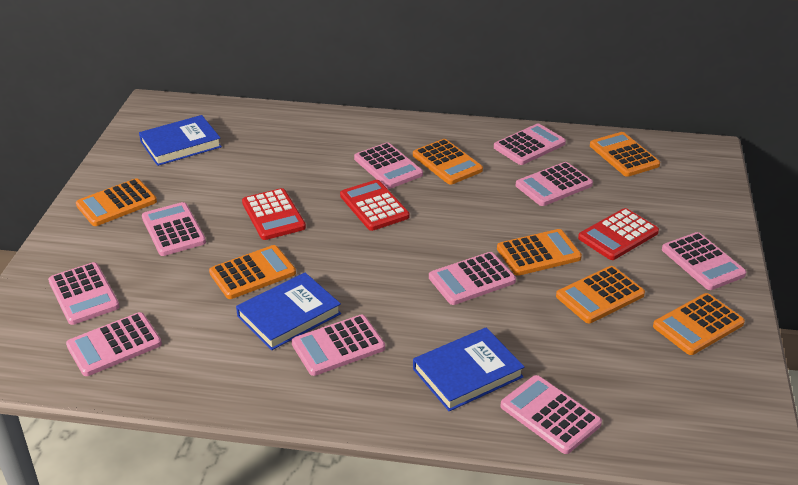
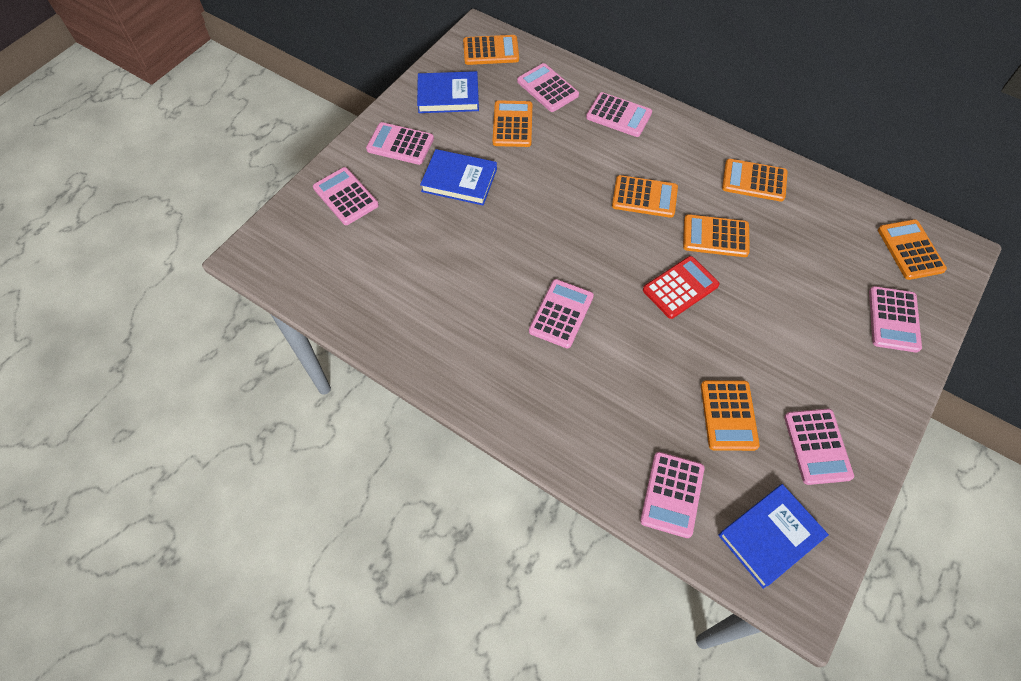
pink calculator: 10 -> 8
red calculator: 3 -> 1

